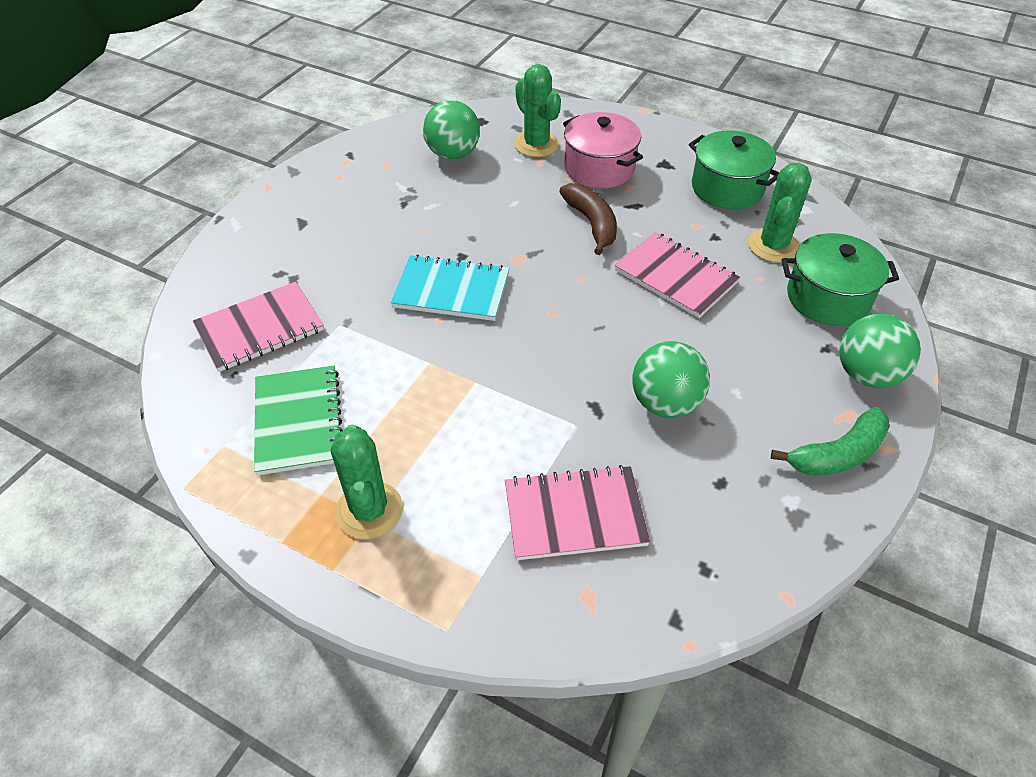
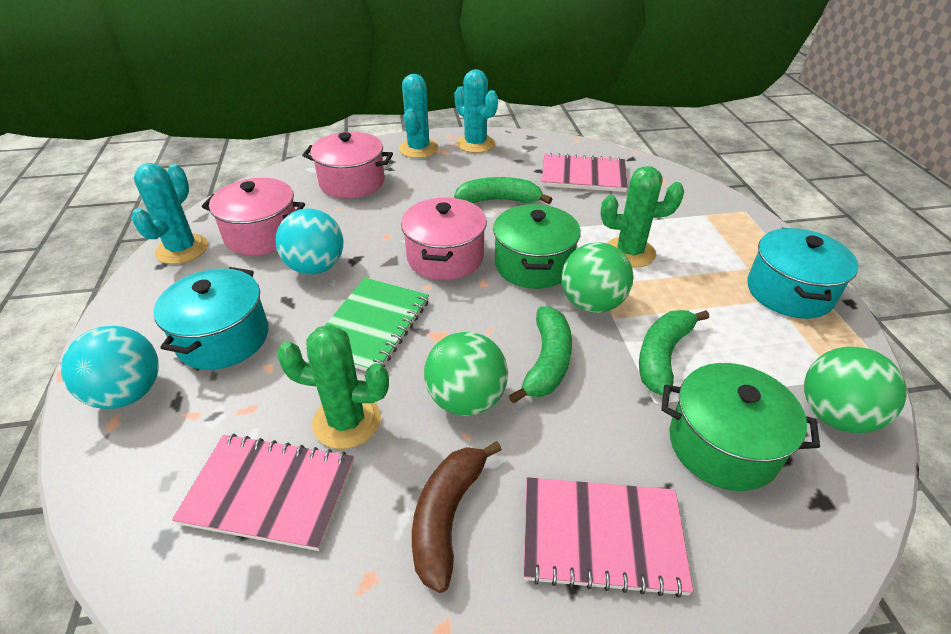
green banana: 1 -> 3
green cactus: 3 -> 2
pink pot: 1 -> 3
turquoise ball: 0 -> 2
turquoise cactus: 0 -> 3
turquoise notebook: 1 -> 0
turquoise pot: 0 -> 2

